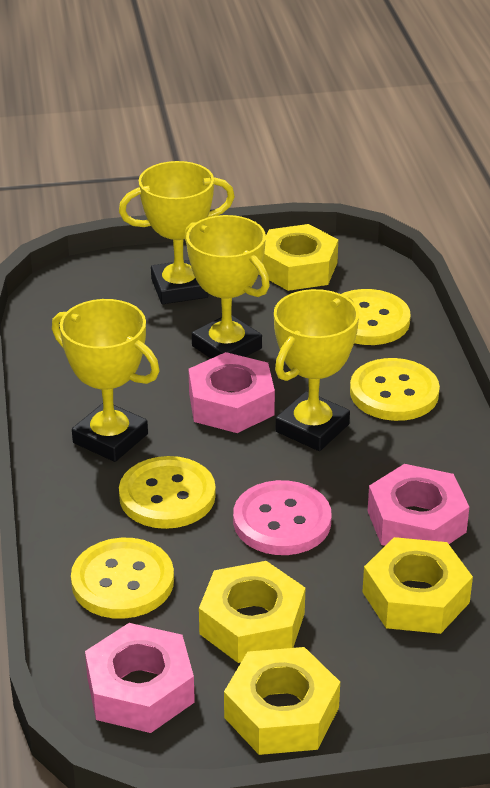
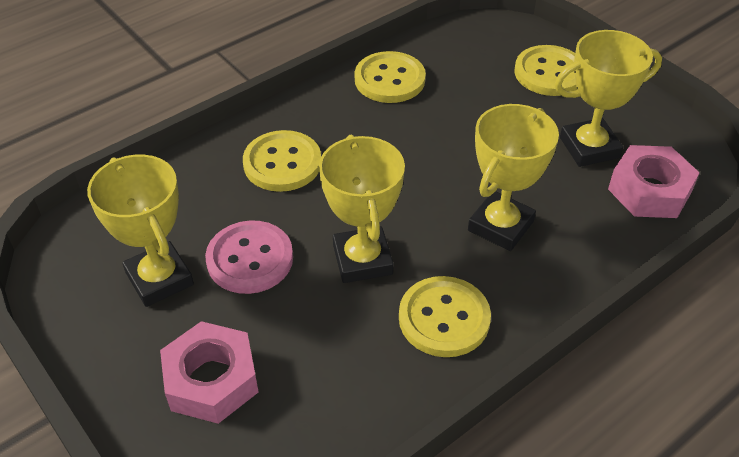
pink nut: 3 -> 2
yellow nut: 4 -> 0

